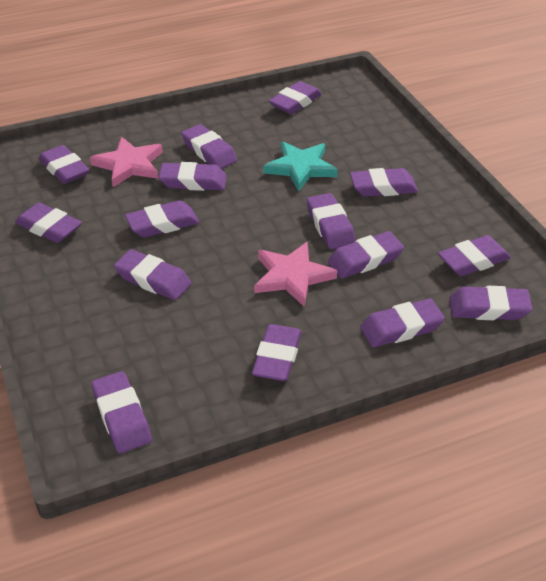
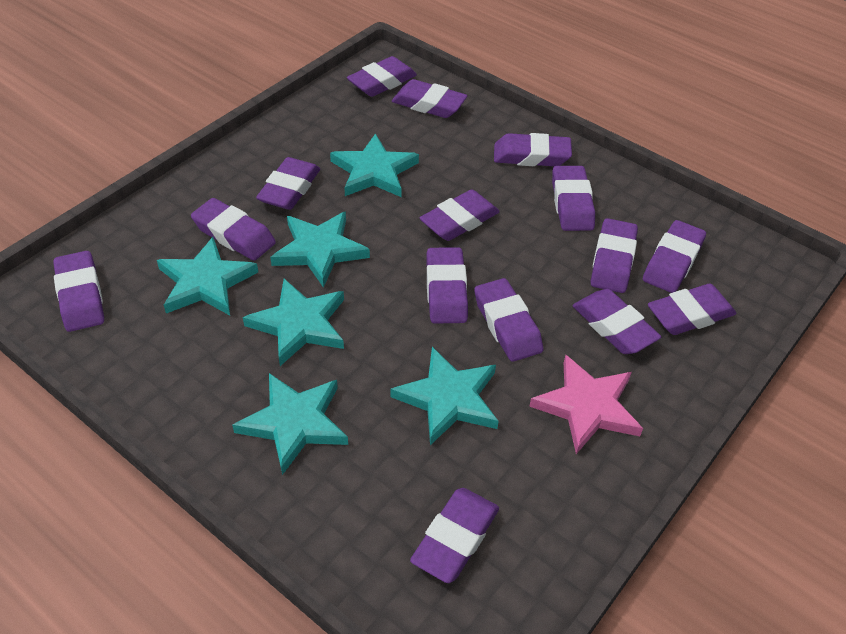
pink star: 2 -> 1
turquoise star: 1 -> 6

